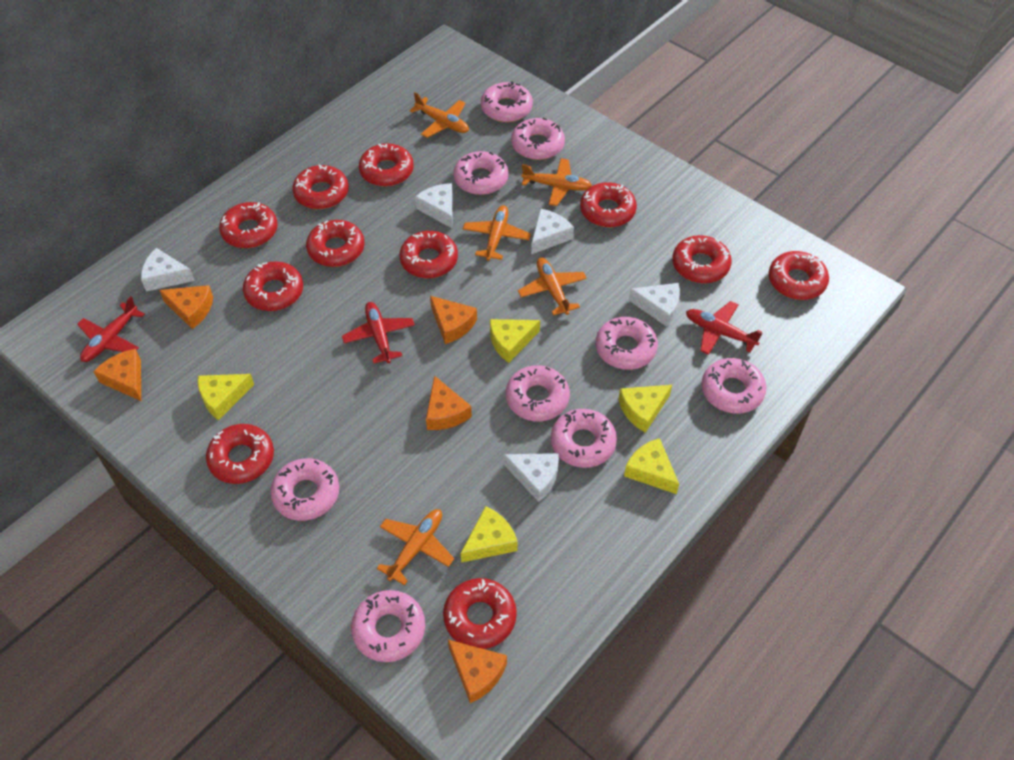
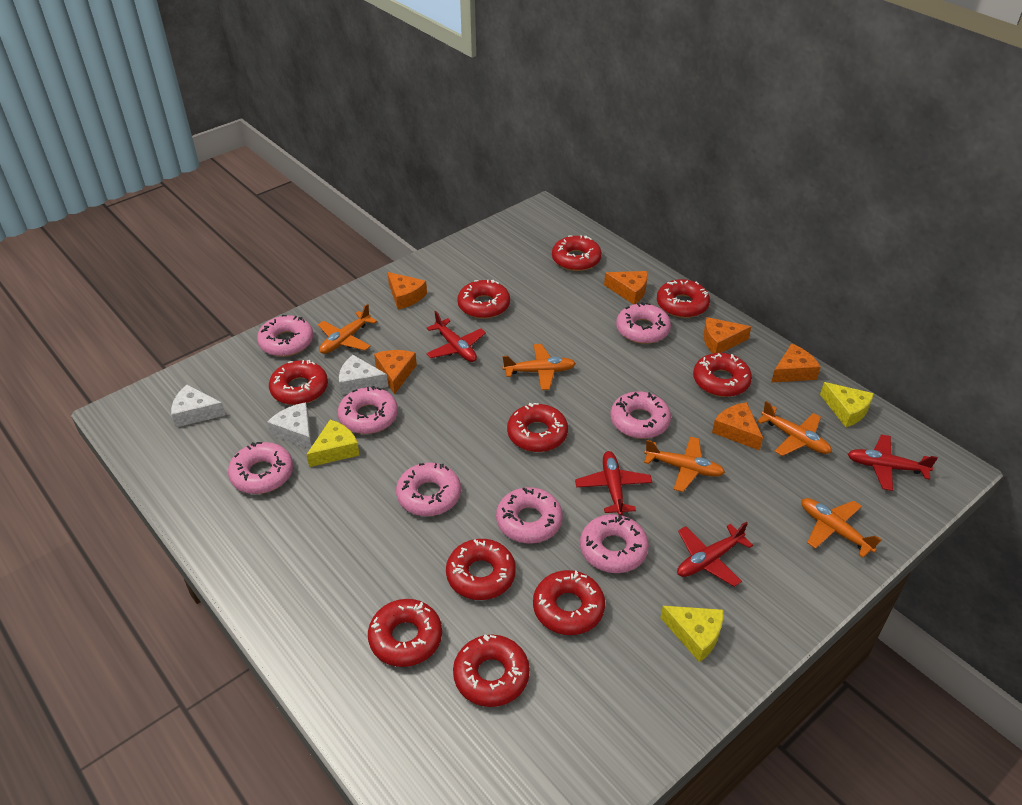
orange cheese: 5 -> 6
pink donut: 9 -> 8
red donut: 11 -> 10
red plane: 3 -> 4
white cheese: 5 -> 3
yellow cheese: 5 -> 3

